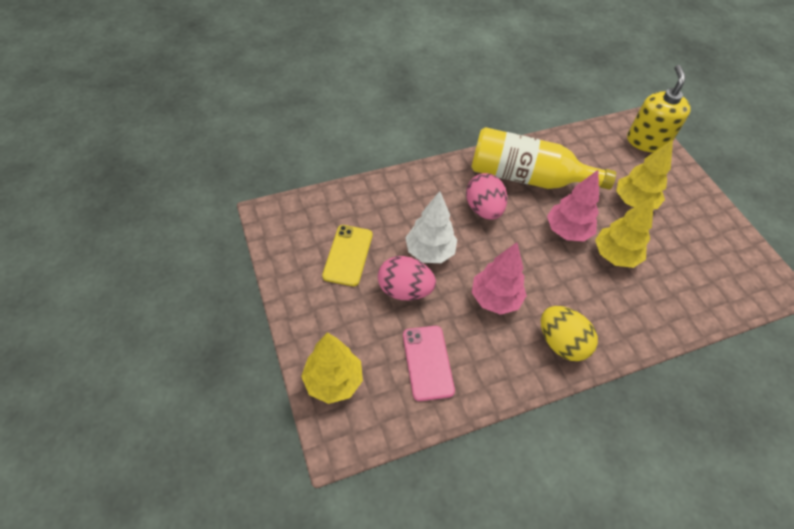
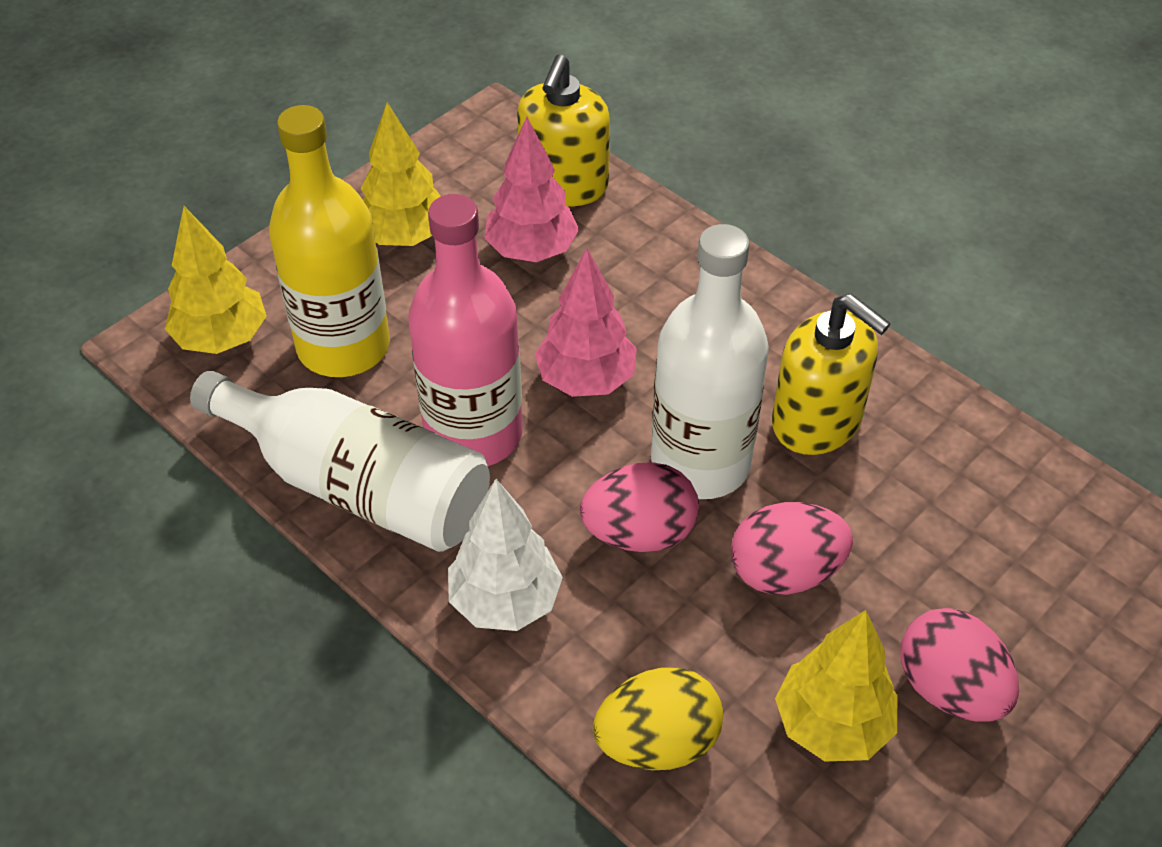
pink bottle: 0 -> 1
pink egg: 2 -> 3
pink phone: 1 -> 0
white bottle: 0 -> 2
yellow phone: 1 -> 0
yellow soap dispenser: 1 -> 2

